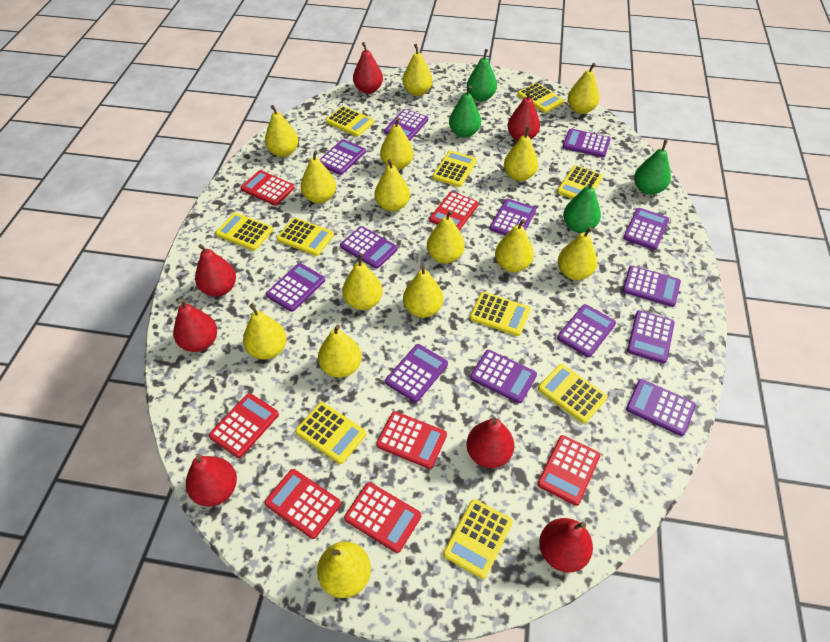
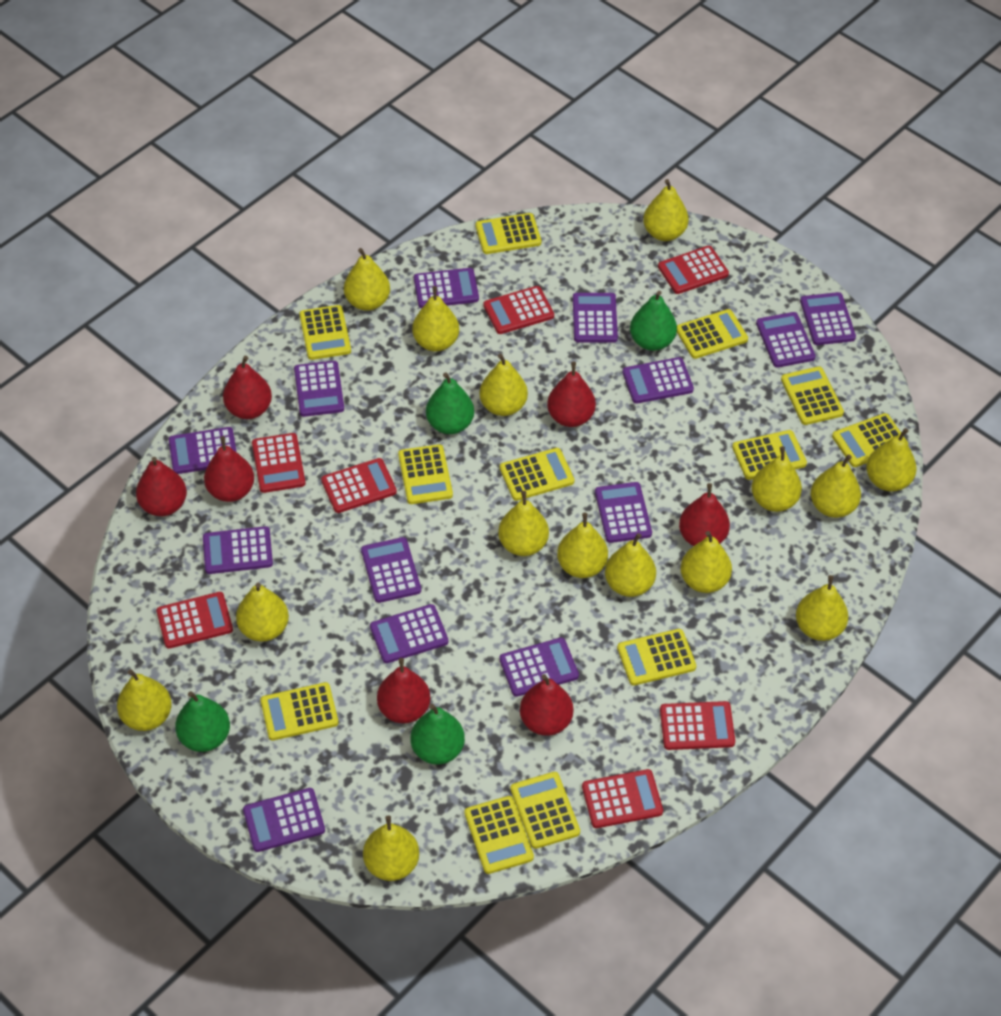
yellow calculator: 10 -> 12

